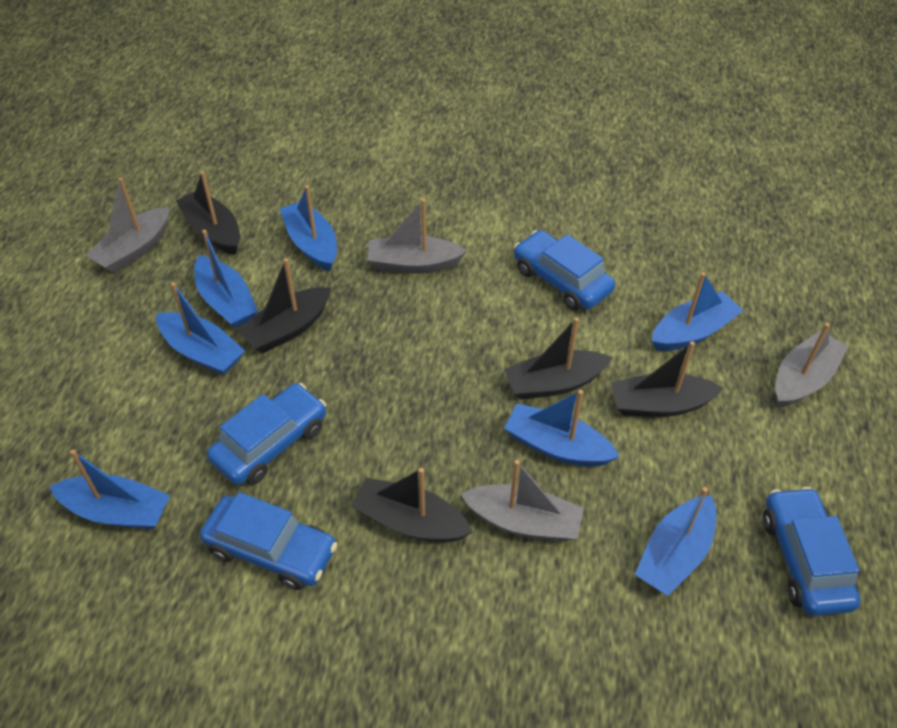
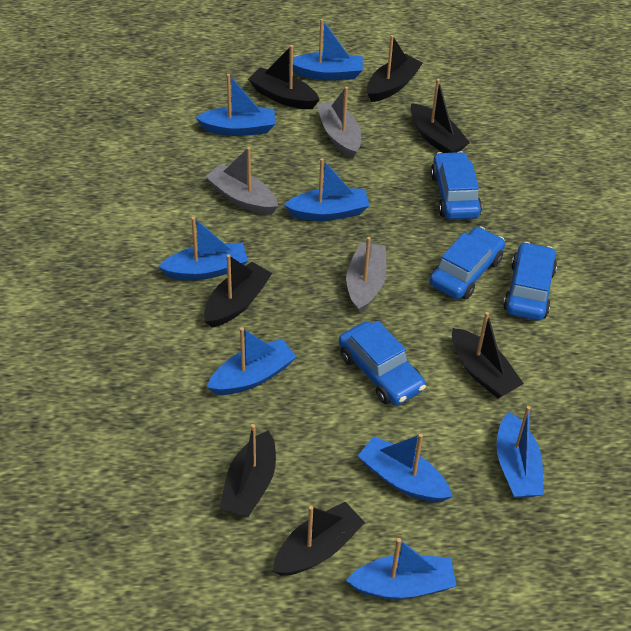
black boat: 5 -> 7
blue boat: 7 -> 8
grey boat: 4 -> 3

